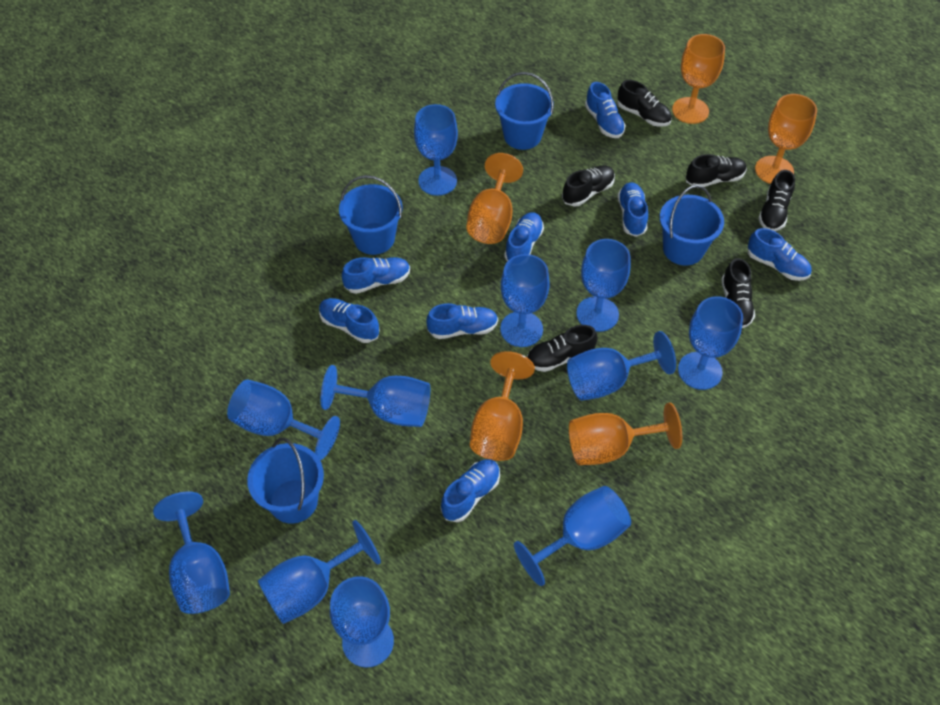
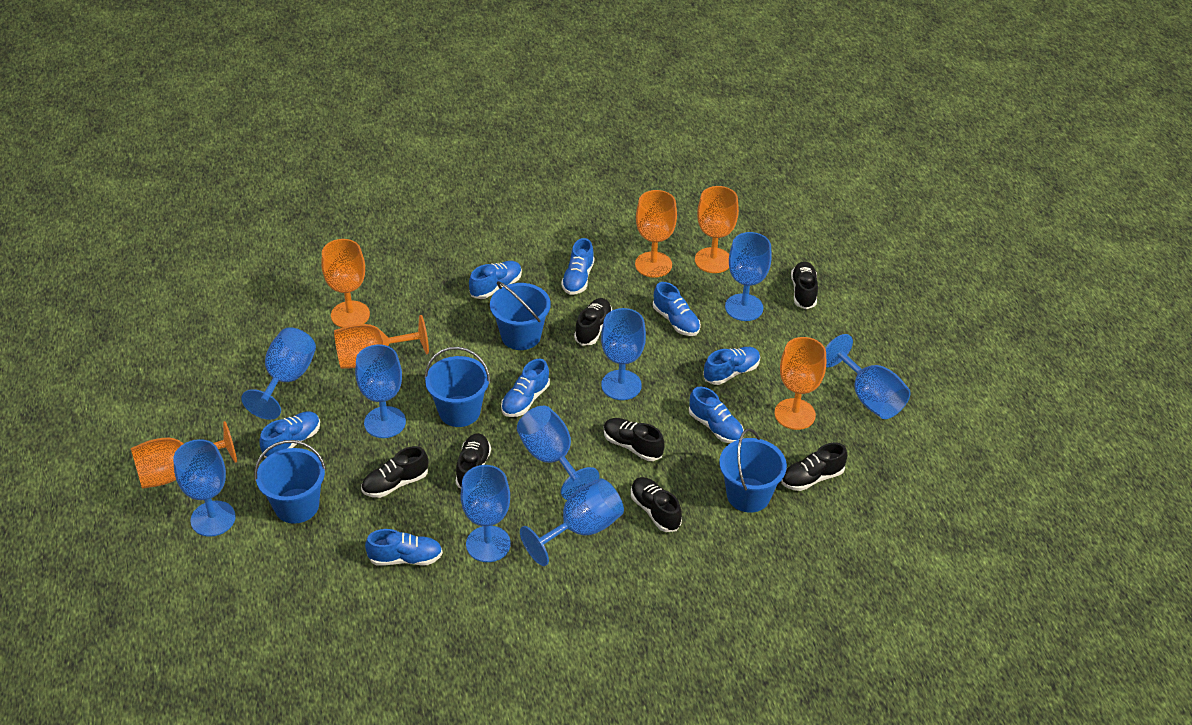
black shoe: 6 -> 7
blue goblet: 11 -> 9
orange goblet: 5 -> 6

